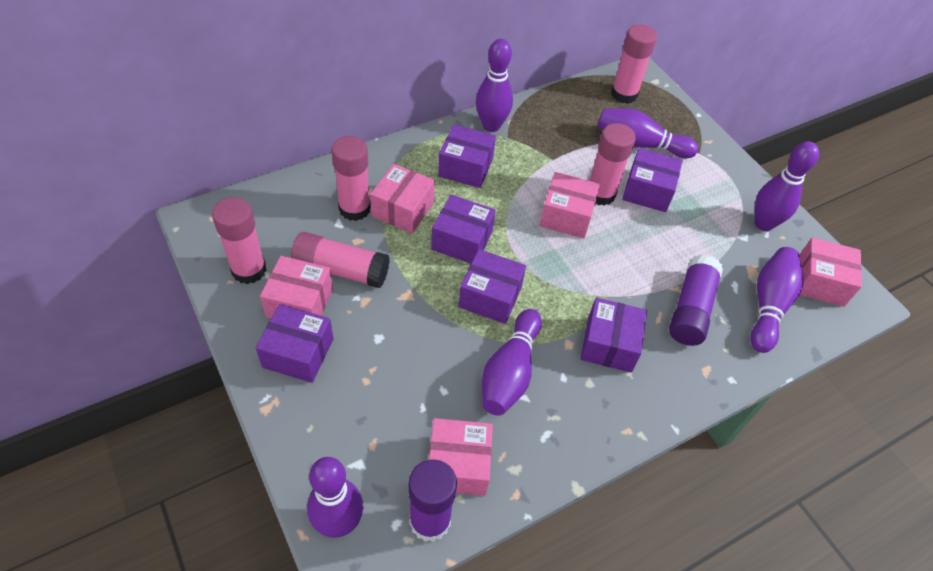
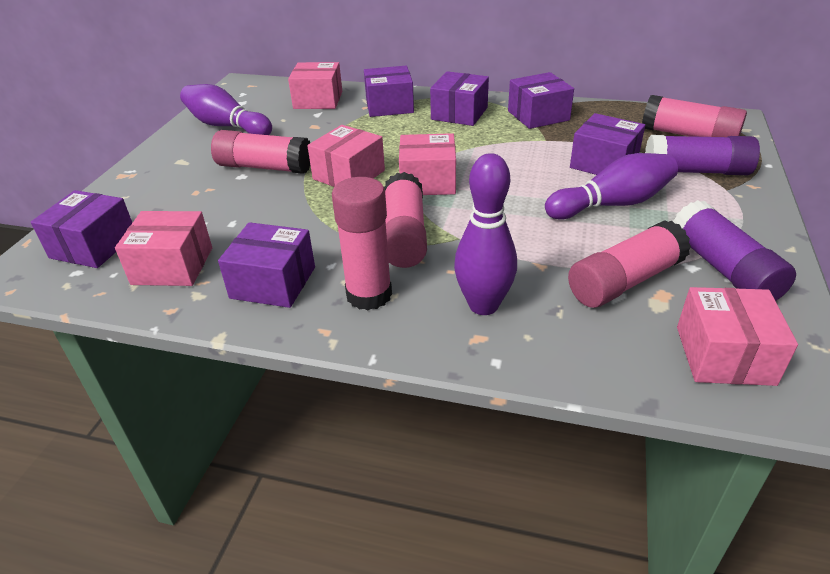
purple bowling pin: 6 -> 3

